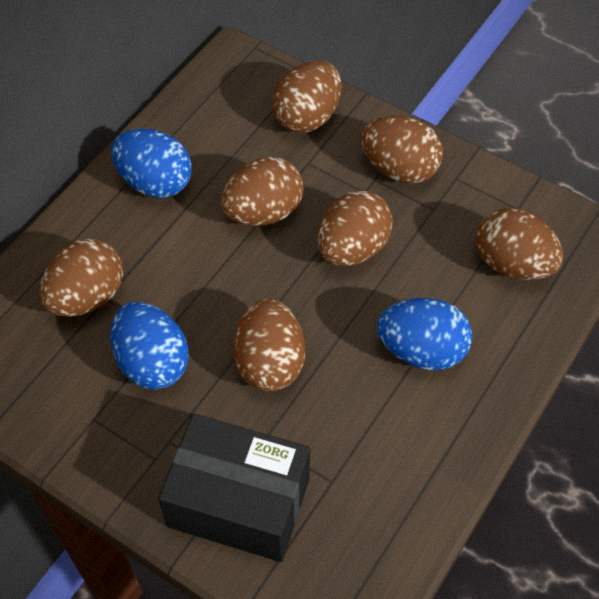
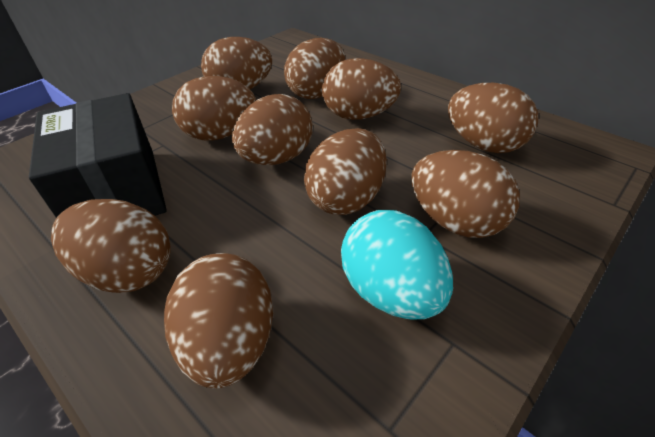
blue egg: 3 -> 0
brown egg: 7 -> 10
turquoise egg: 0 -> 1

